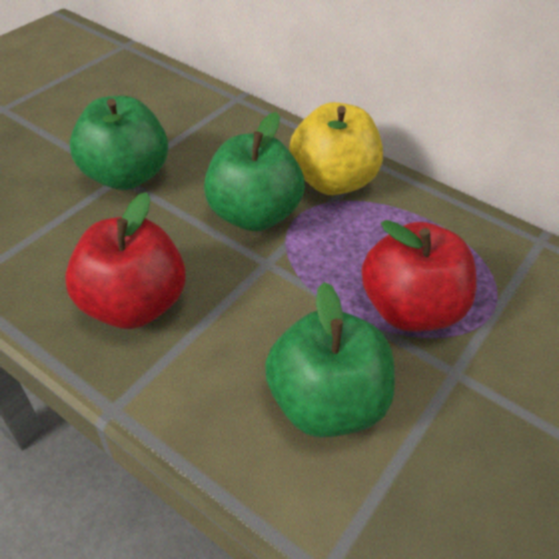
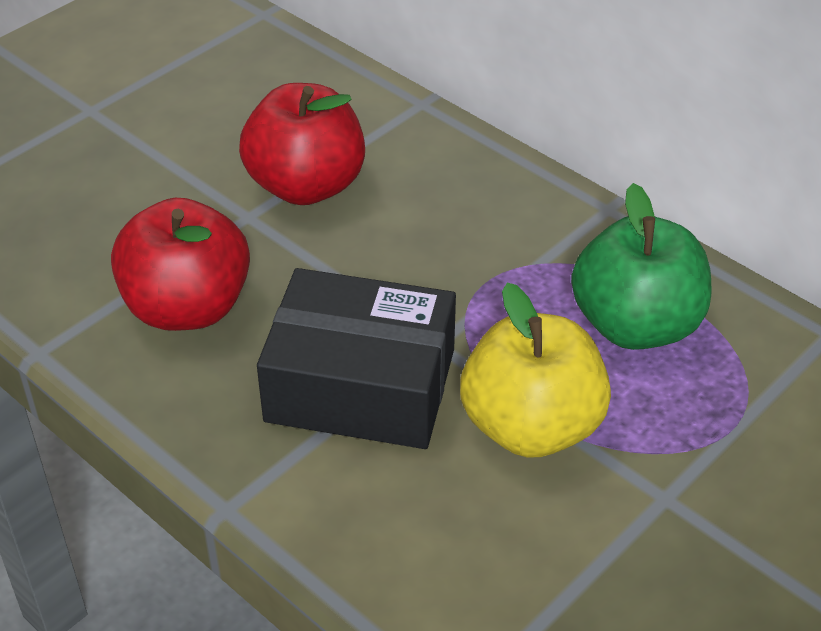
black box: 0 -> 1
green apple: 3 -> 1

